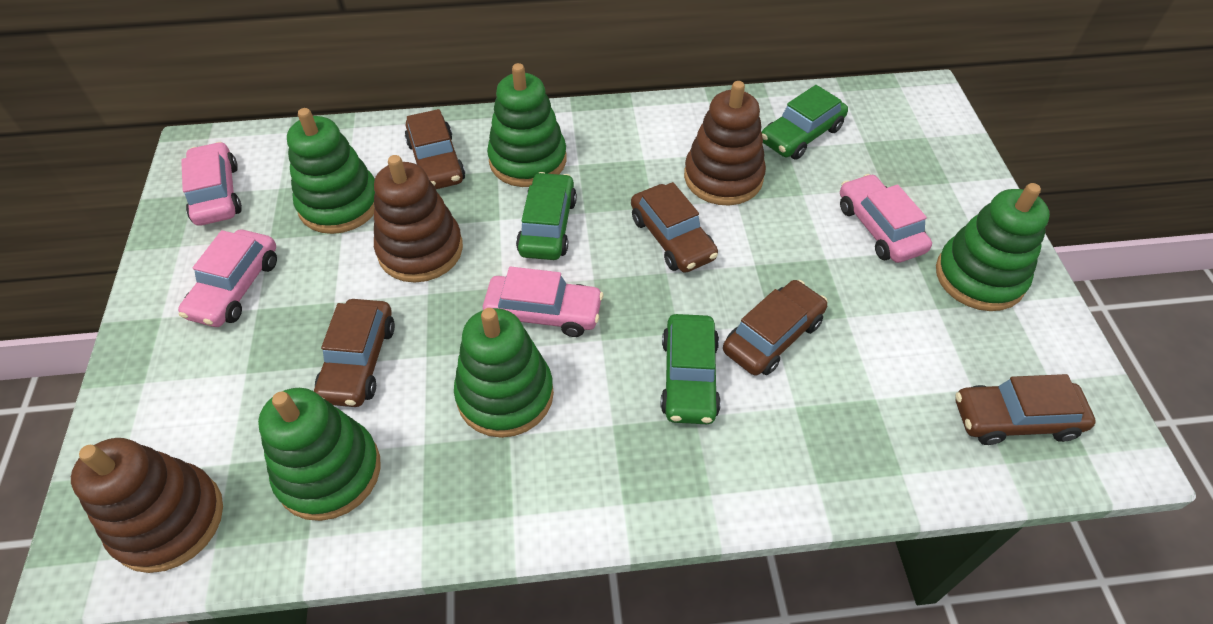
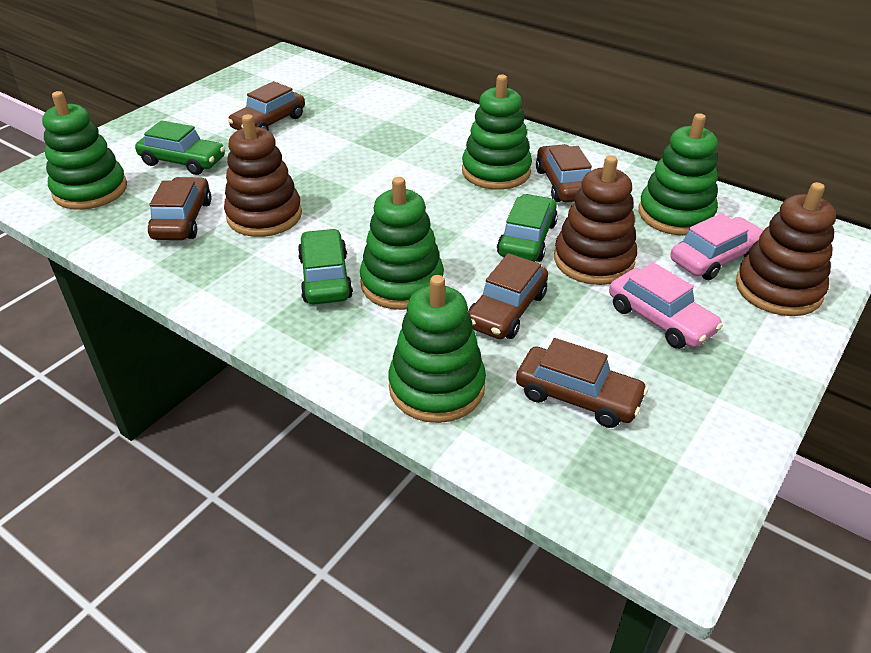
pink car: 4 -> 2

